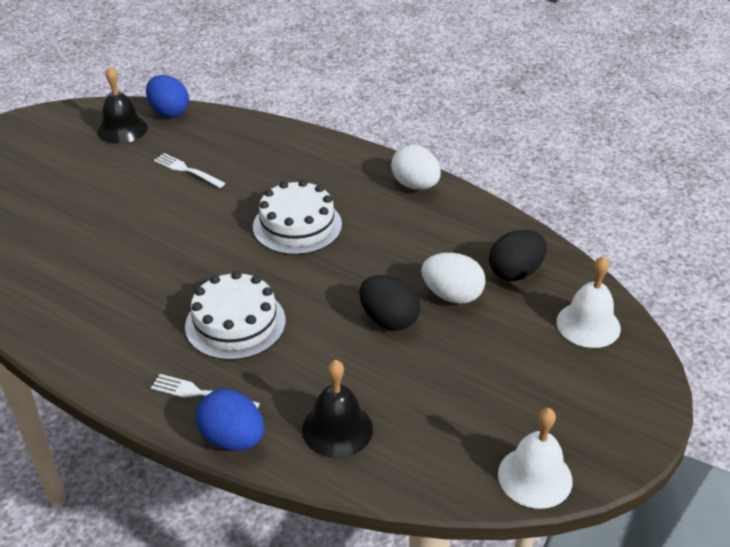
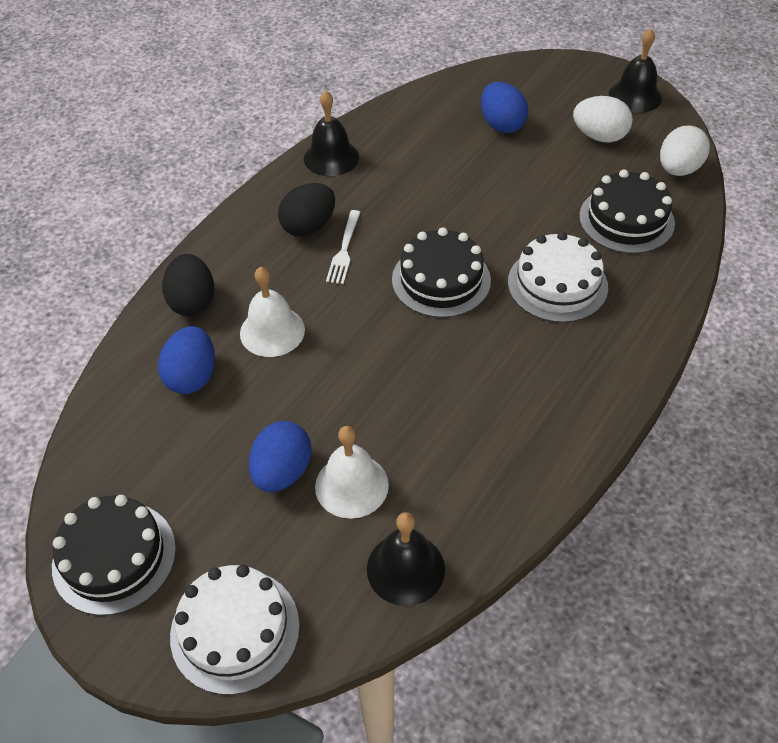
black bell: 2 -> 3
black cake: 0 -> 3
blue egg: 2 -> 3
white fork: 2 -> 1

